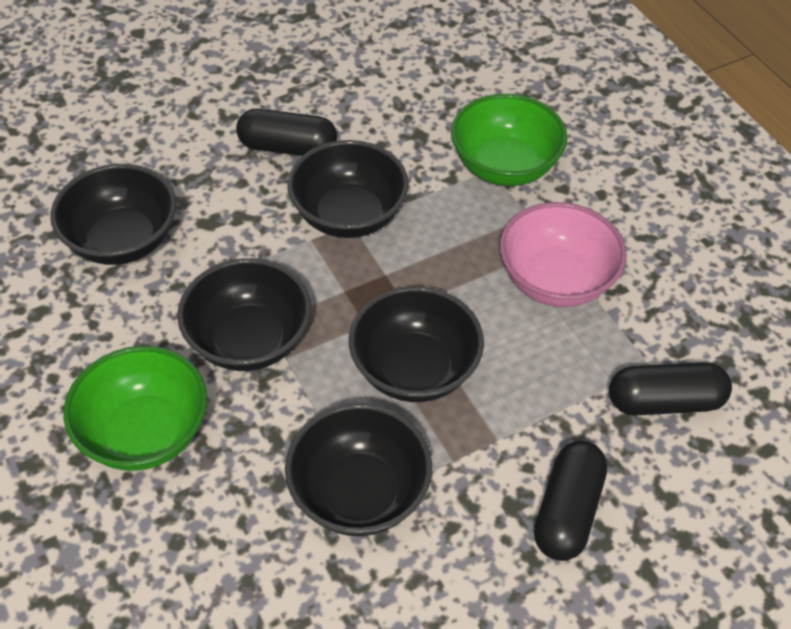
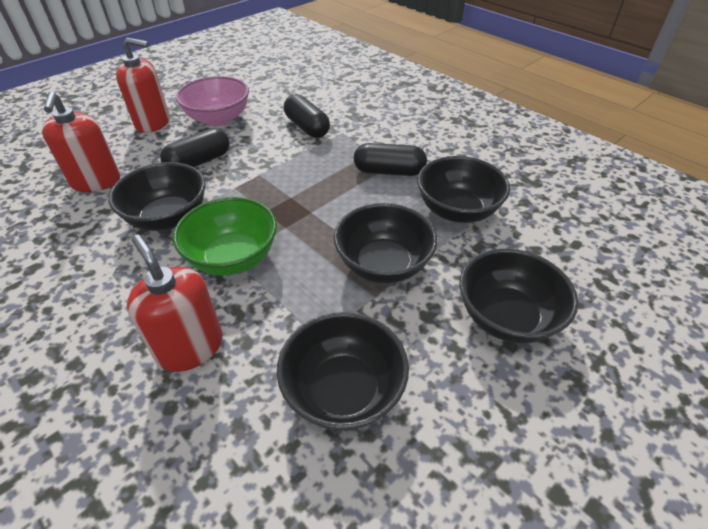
green bowl: 2 -> 1
red soap dispenser: 0 -> 3

